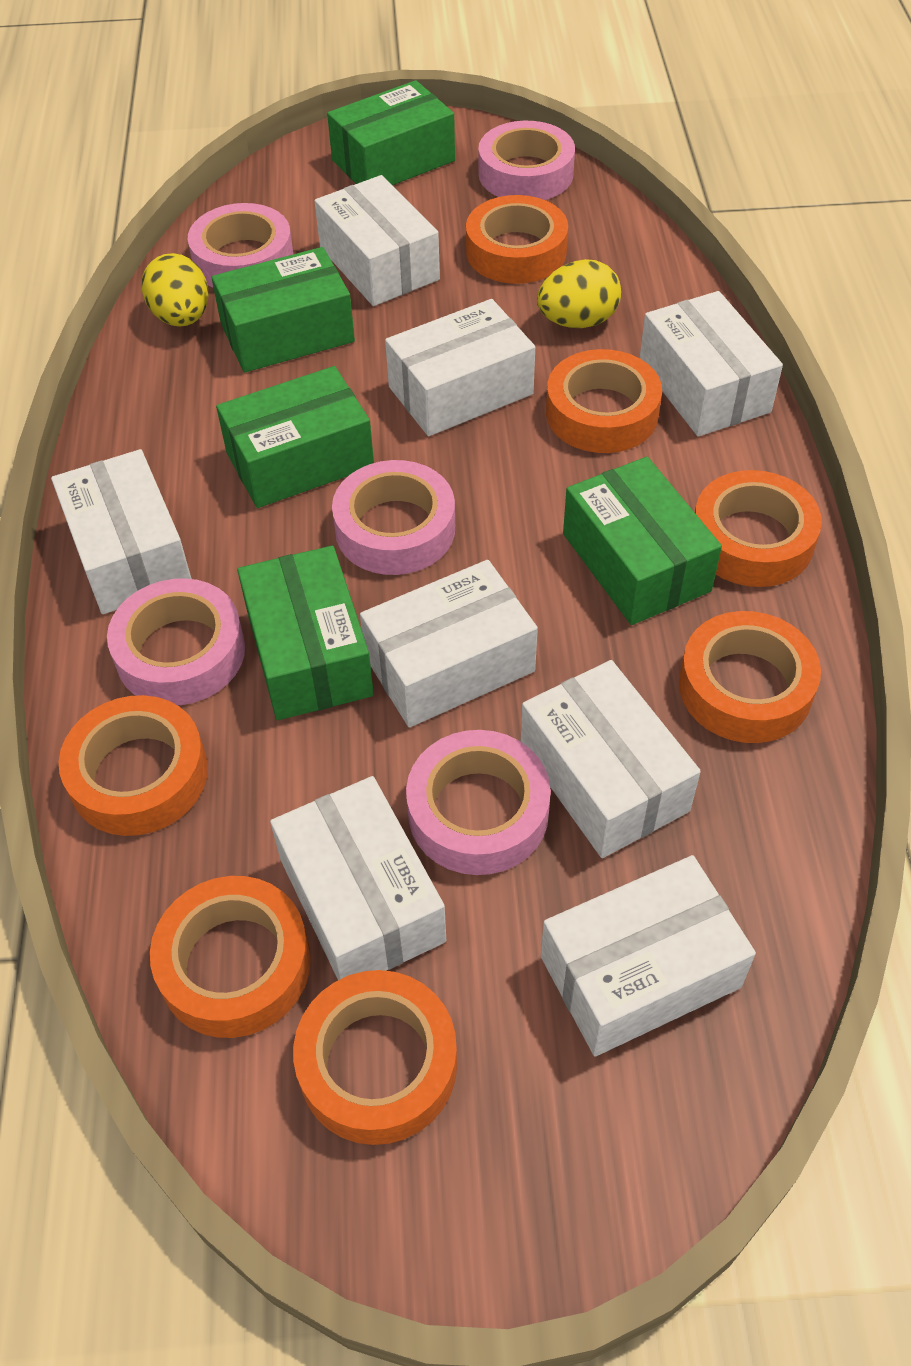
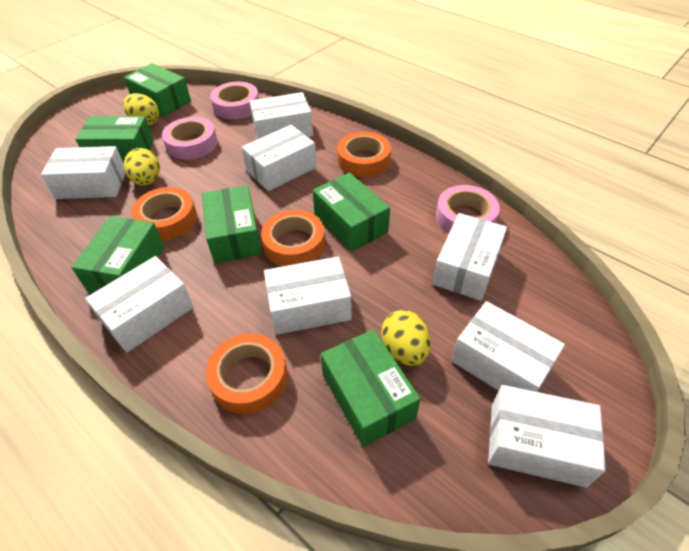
green box: 5 -> 6
orange tape: 7 -> 4
pink tape: 5 -> 3
yellow egg: 2 -> 3

